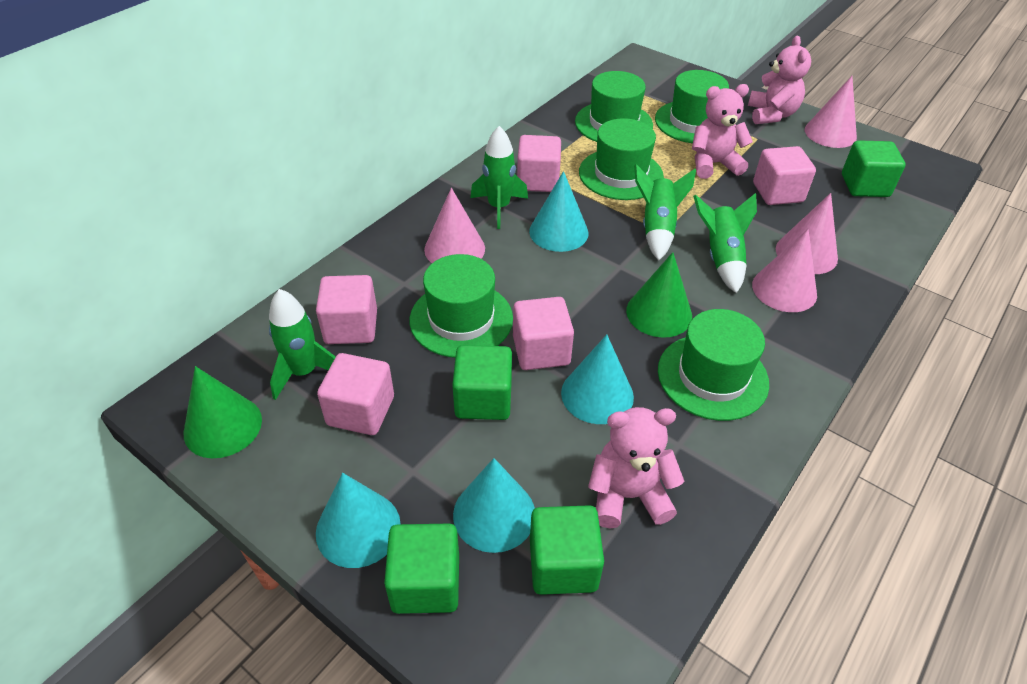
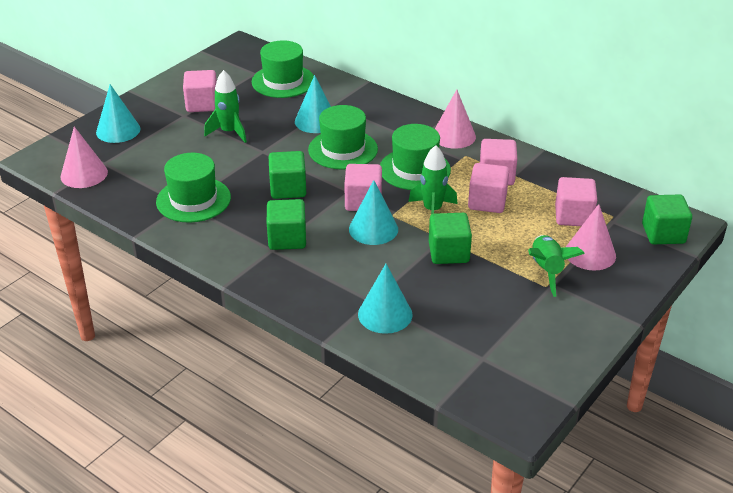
green cone: 2 -> 0
green hat: 5 -> 4
green rocket: 4 -> 3
pink cone: 4 -> 3
pink teddy bear: 3 -> 0

